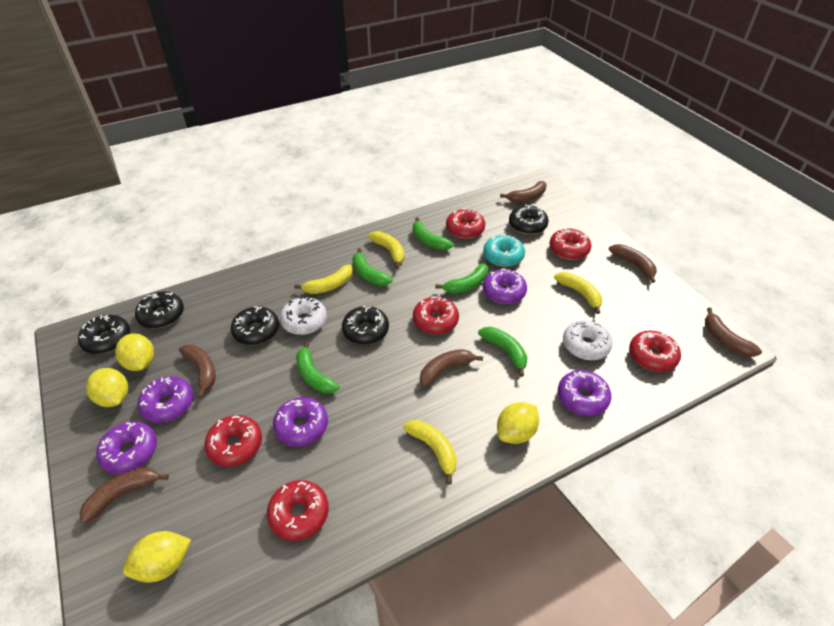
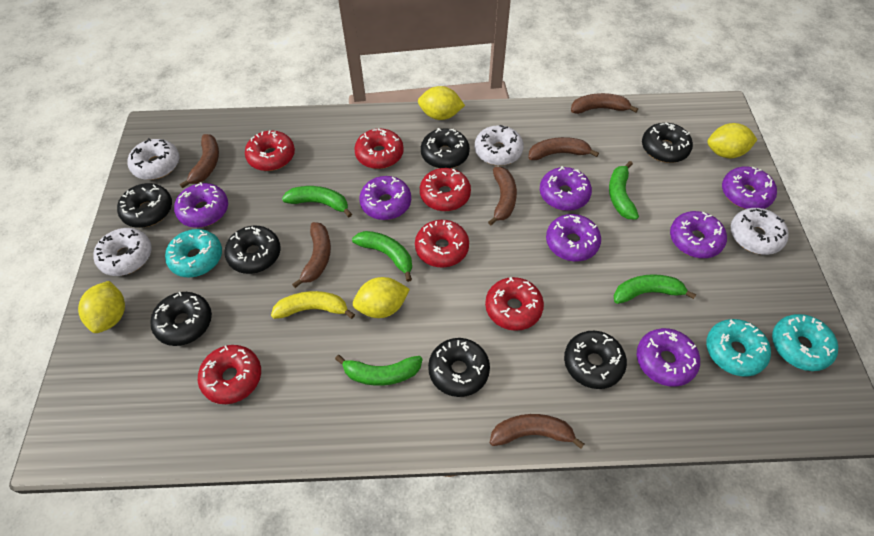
black donut: 5 -> 7
purple donut: 5 -> 7
turquoise donut: 1 -> 3
white donut: 2 -> 4
yellow banana: 4 -> 1

